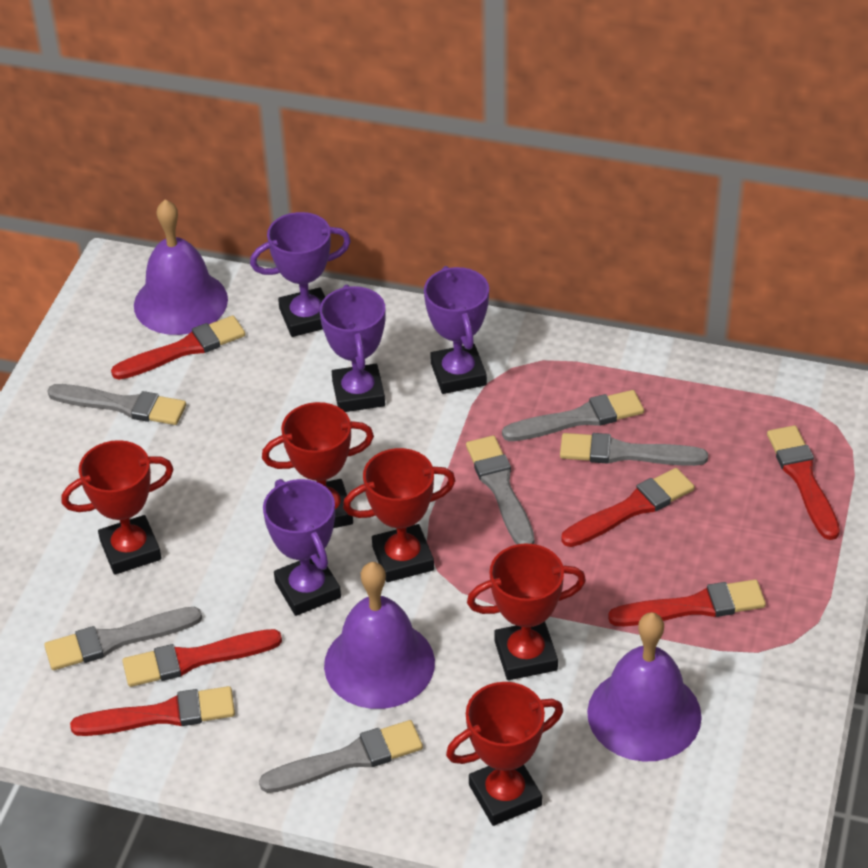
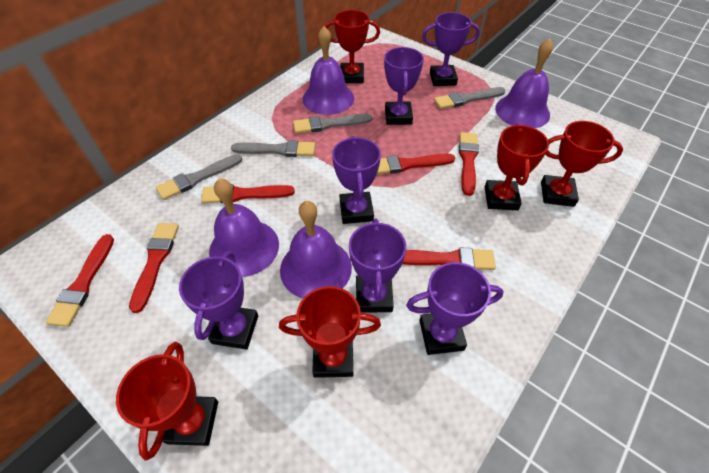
grey brush: 6 -> 4
purple bell: 3 -> 4
purple trophy: 4 -> 6

